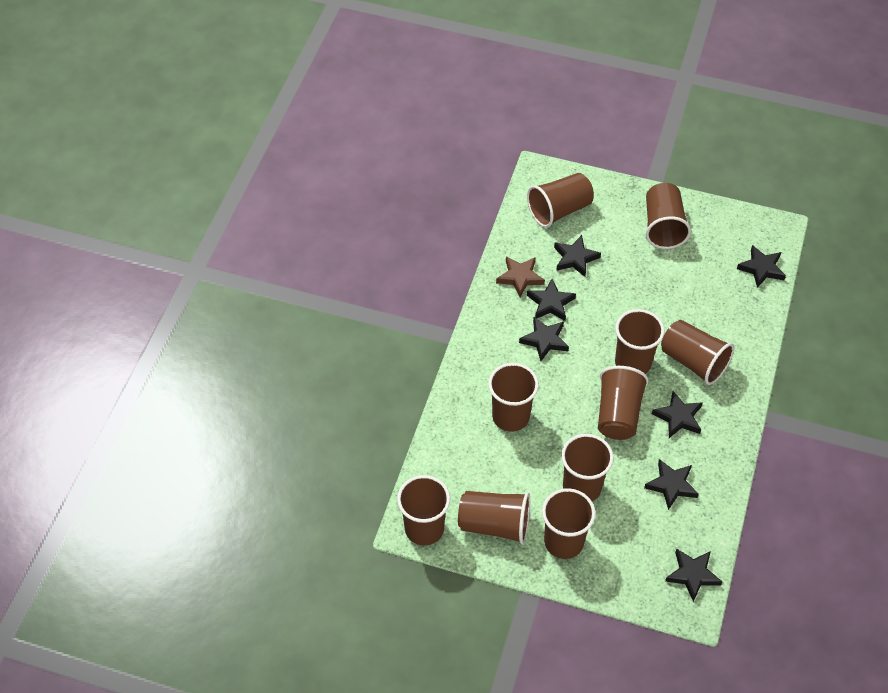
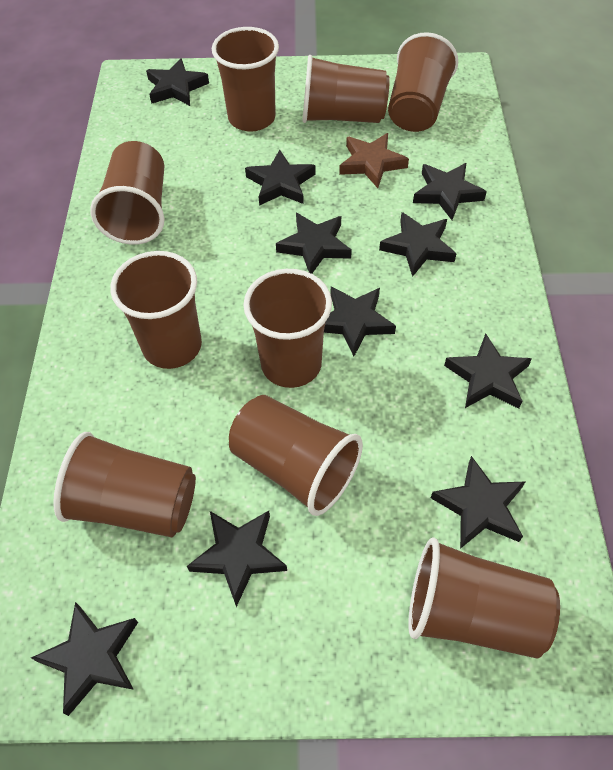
black star: 7 -> 10
brown cup: 10 -> 9

